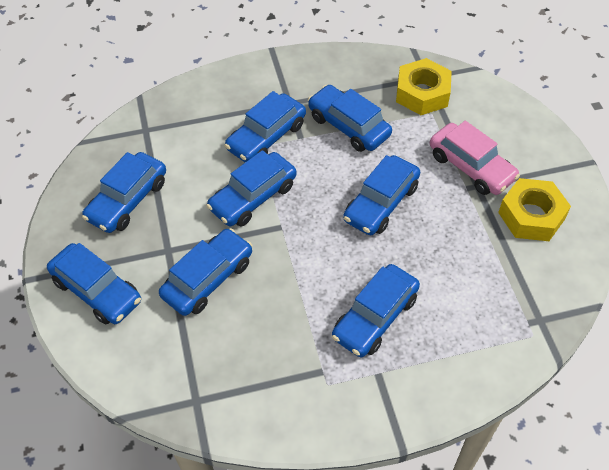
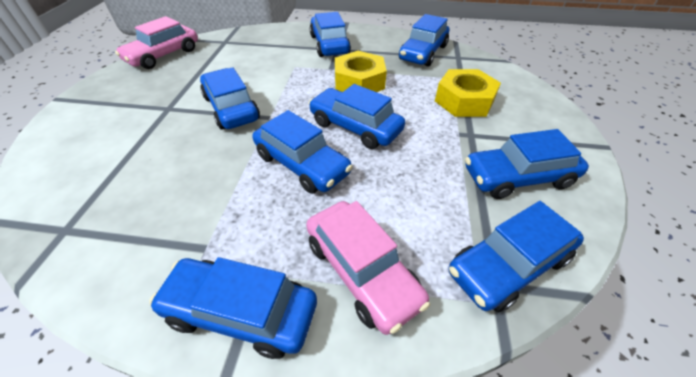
pink car: 1 -> 2

